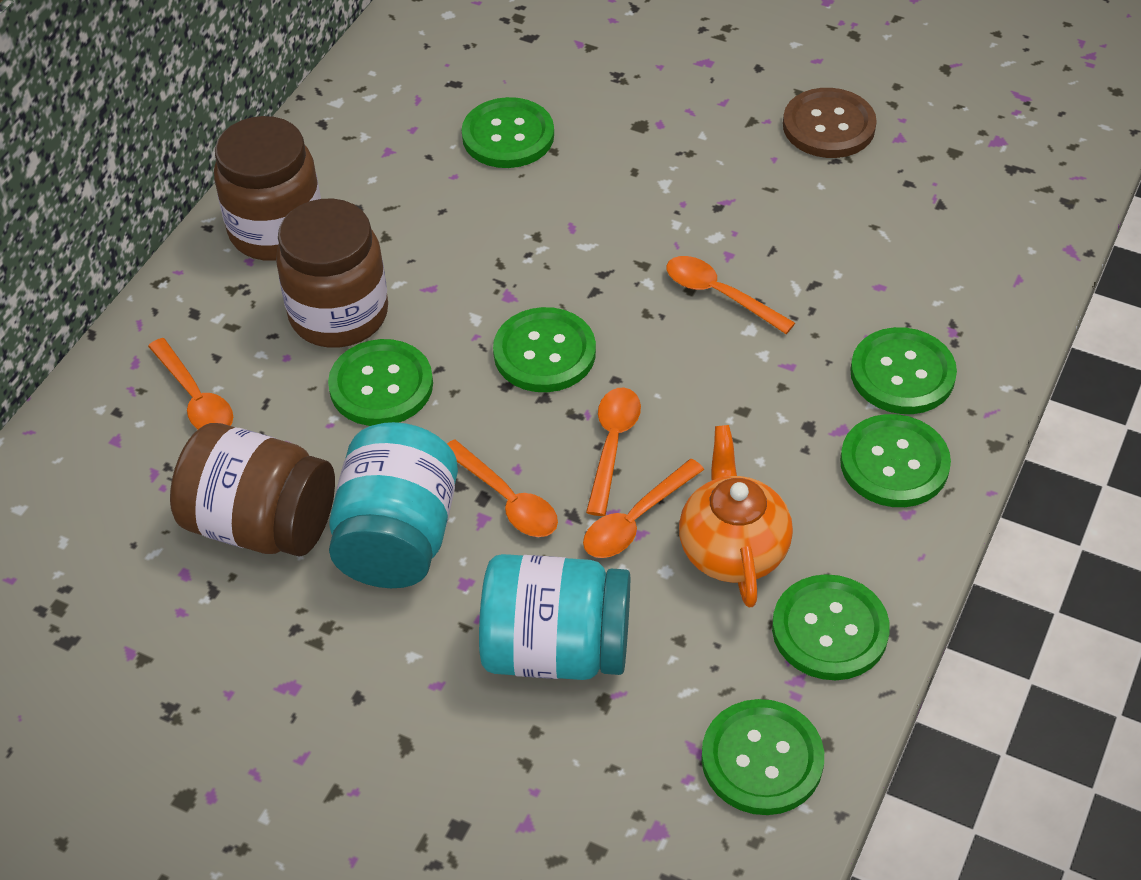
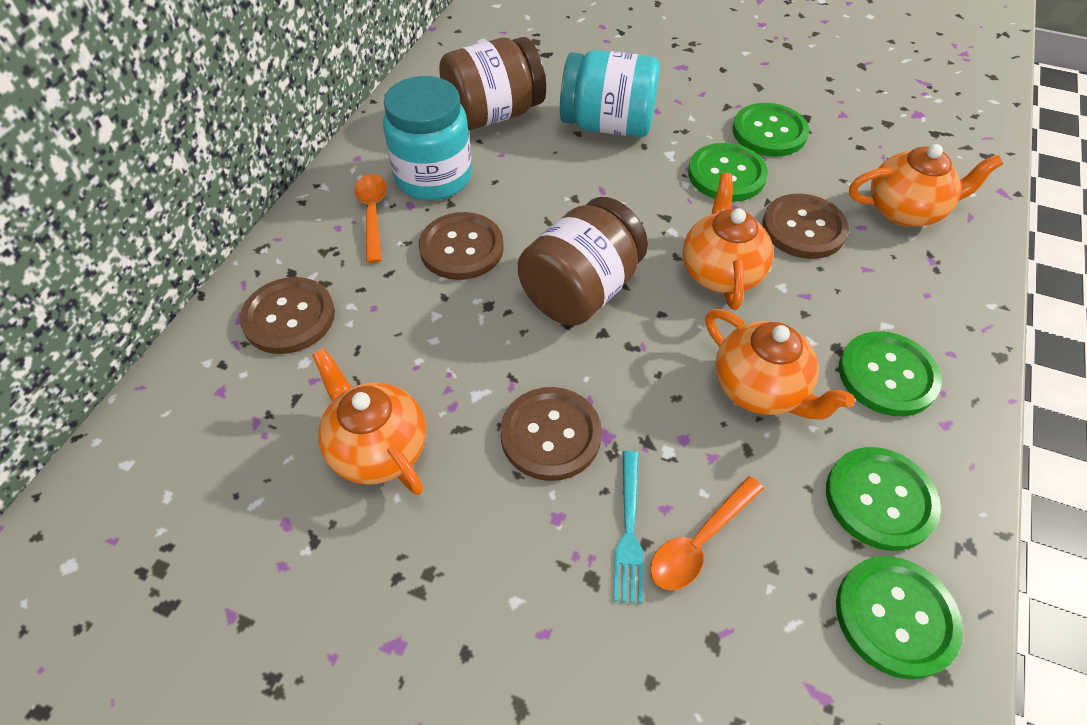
brown button: 1 -> 4
brown jar: 3 -> 2
green button: 7 -> 5
orange spoon: 5 -> 2
orange teapot: 1 -> 4
turquoise fork: 0 -> 1

